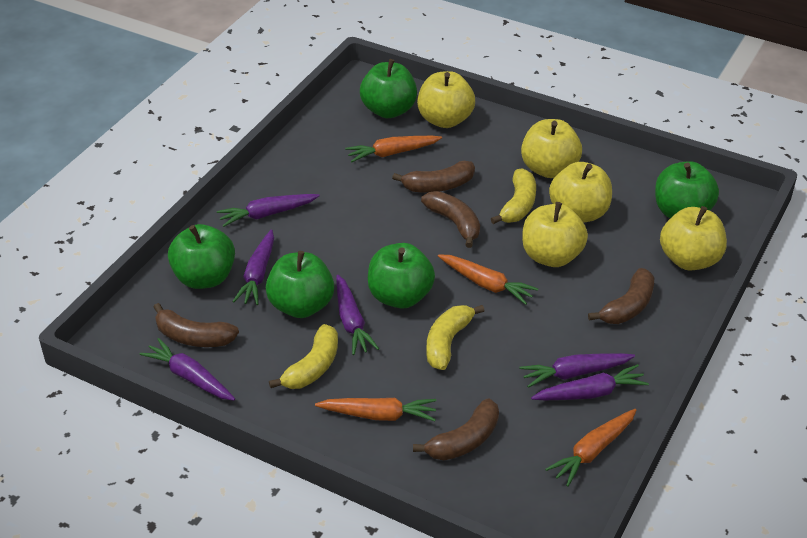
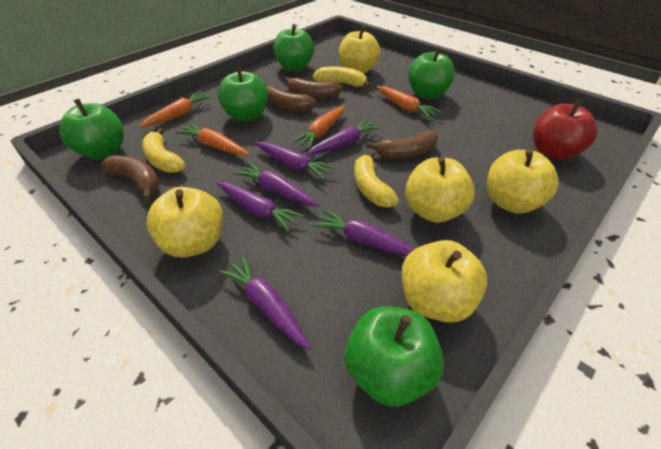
brown banana: 5 -> 4
red apple: 0 -> 1

